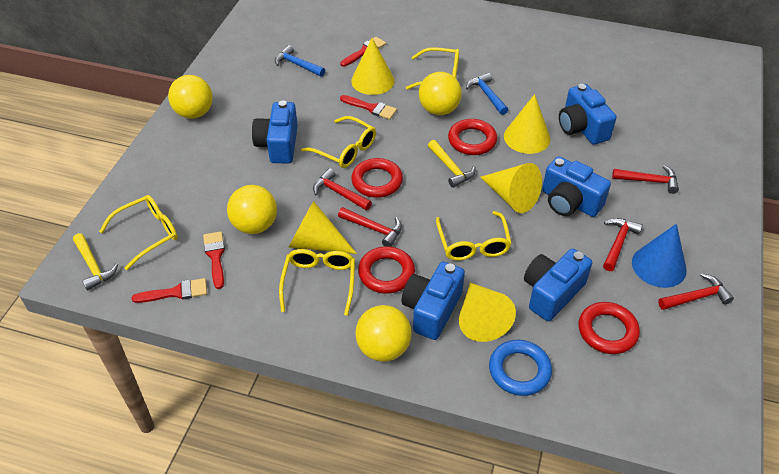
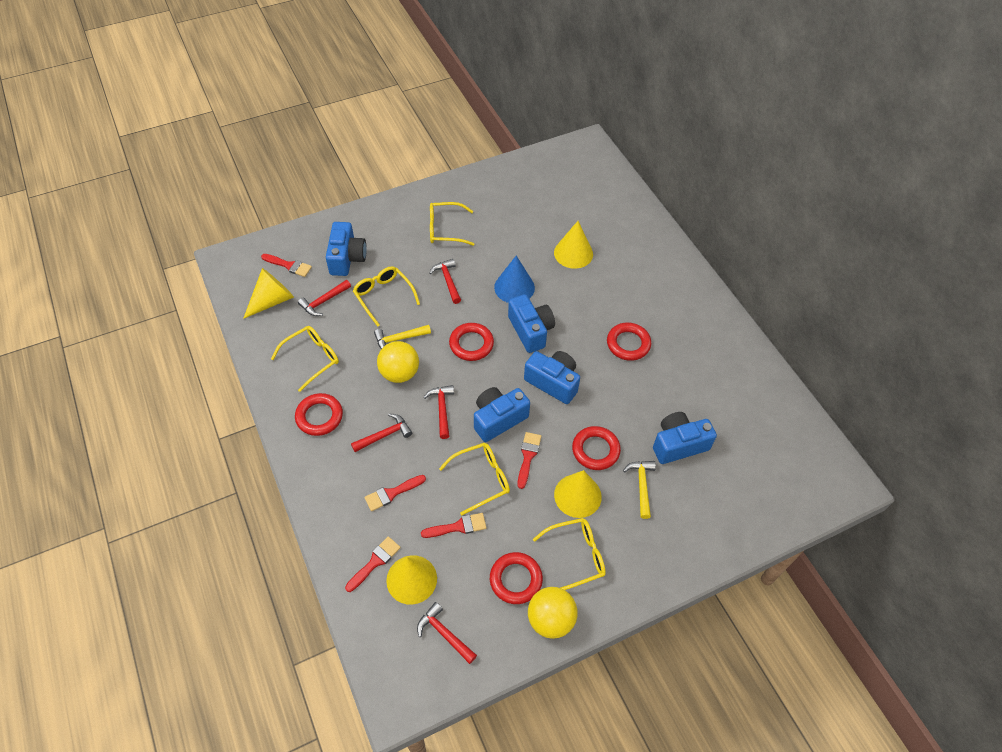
blue hammer: 2 -> 0
blue ring: 1 -> 0
red brush: 4 -> 5
red ring: 4 -> 5
yellow ball: 4 -> 2
yellow cone: 5 -> 4

